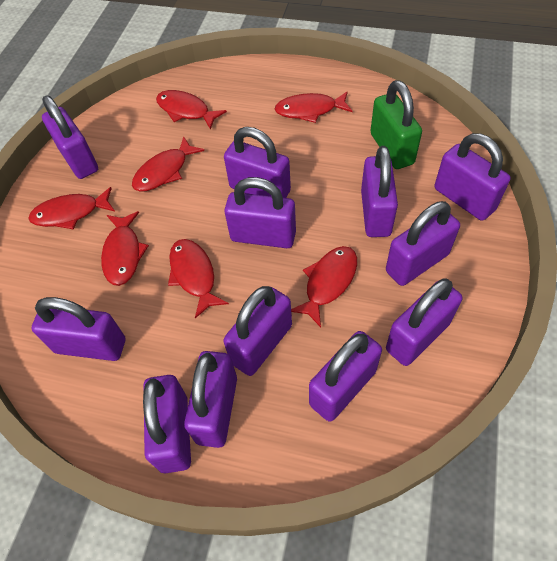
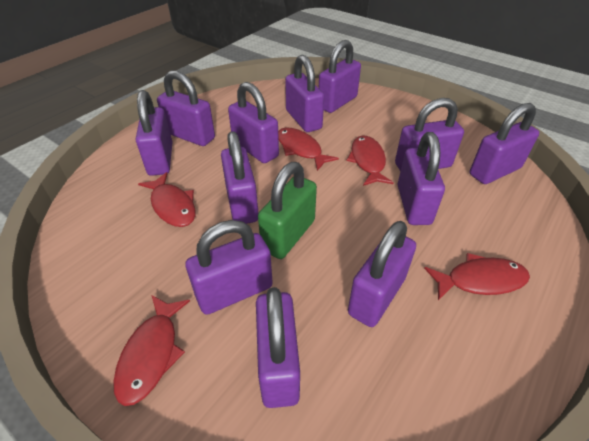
red fish: 7 -> 5

